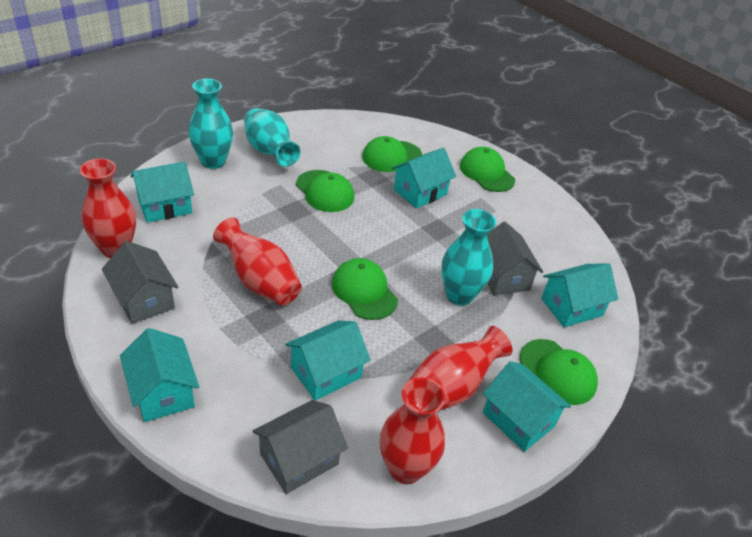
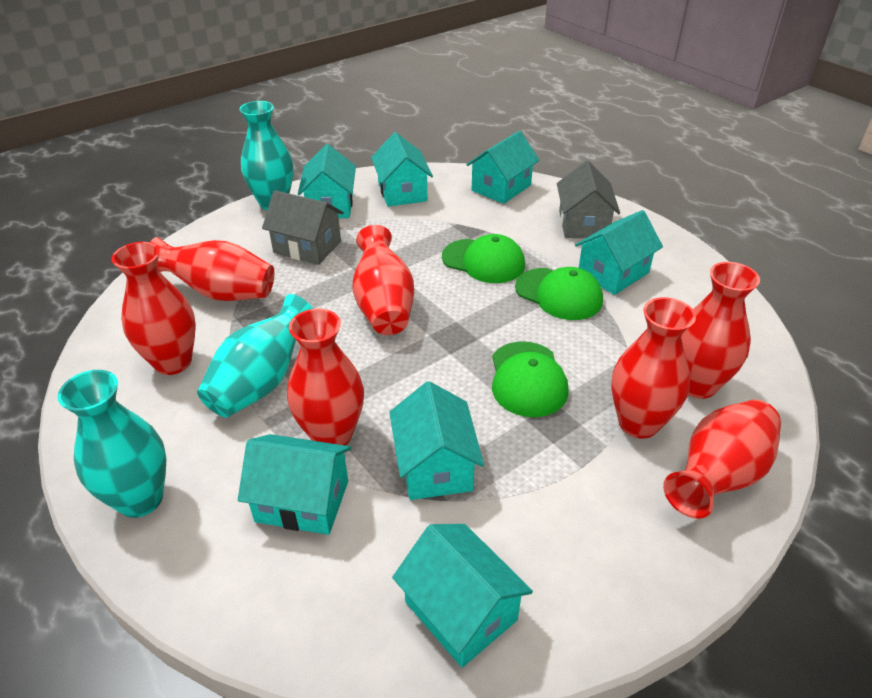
green cap: 5 -> 3
grey house: 3 -> 2
red vase: 4 -> 7
turquoise house: 6 -> 7

